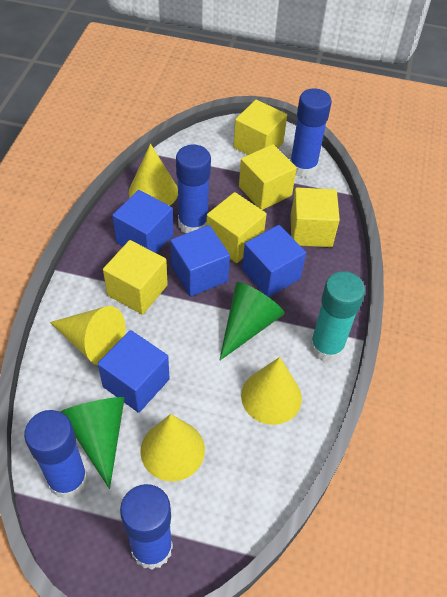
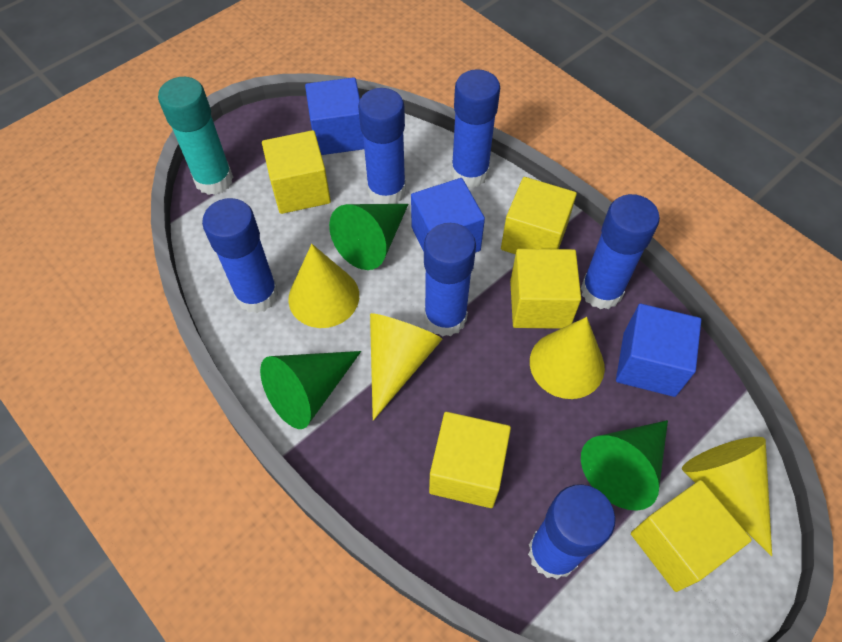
blue cube: 4 -> 3
blue glue stick: 4 -> 6
green cone: 2 -> 3

